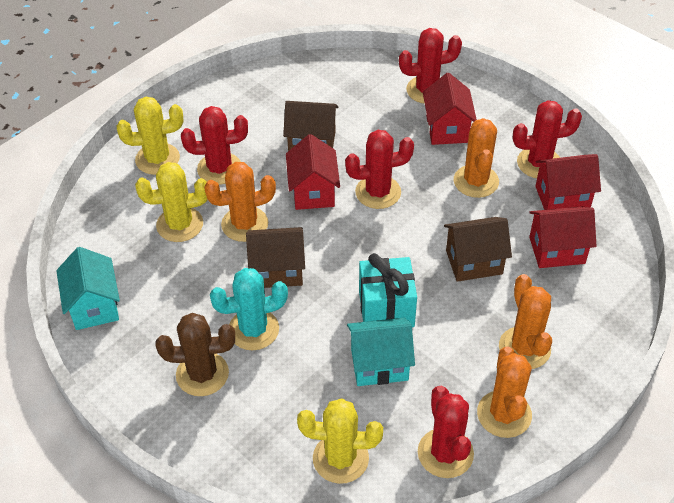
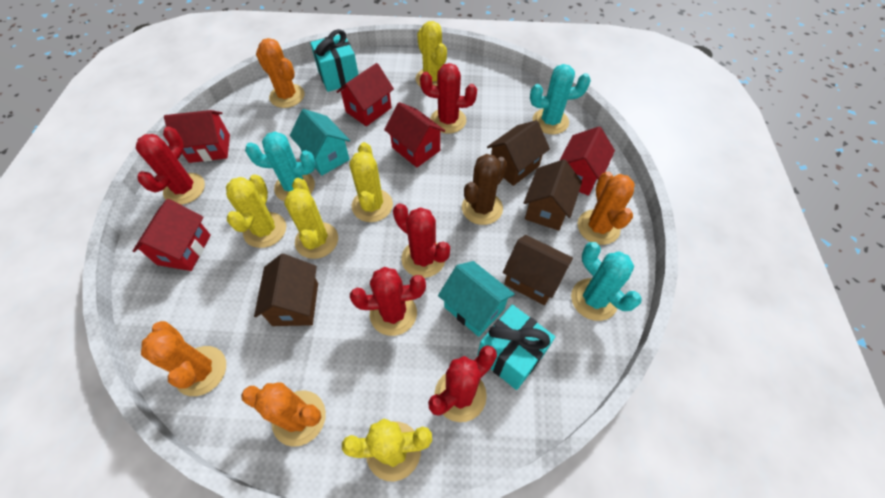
brown house: 3 -> 4
red house: 4 -> 5
turquoise cactus: 1 -> 3
turquoise gift: 1 -> 2
yellow cactus: 3 -> 5

